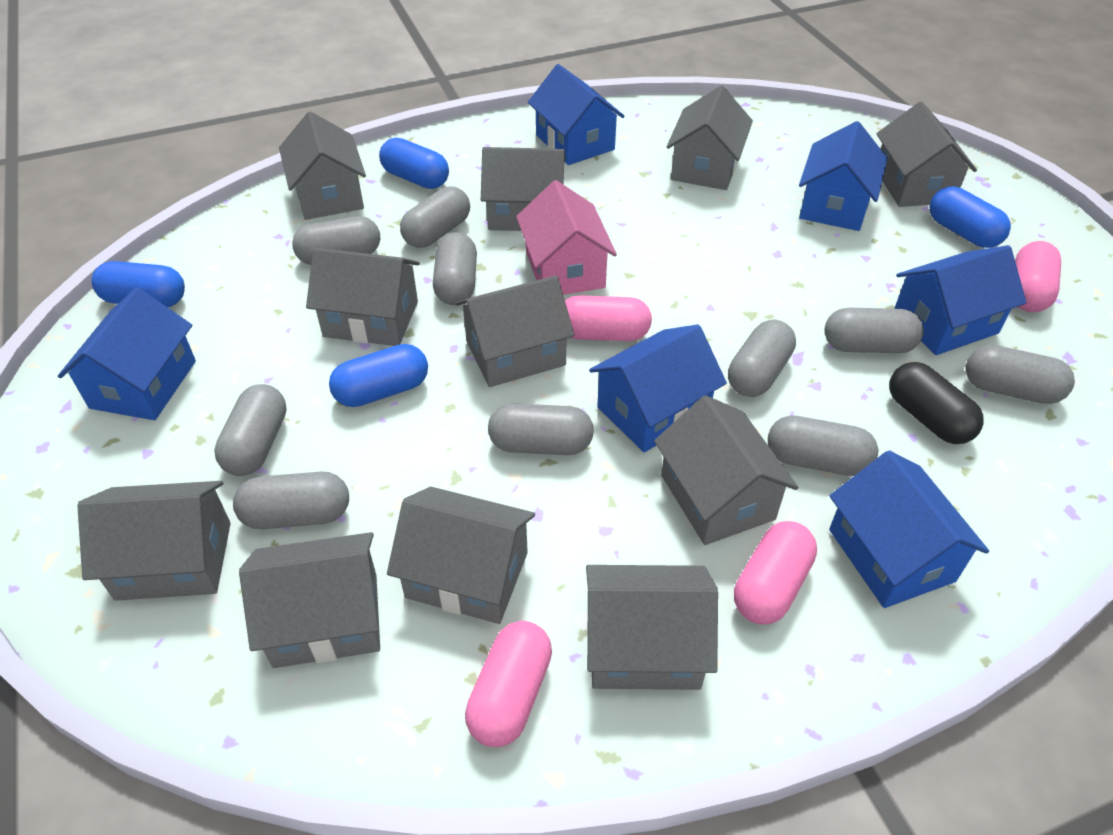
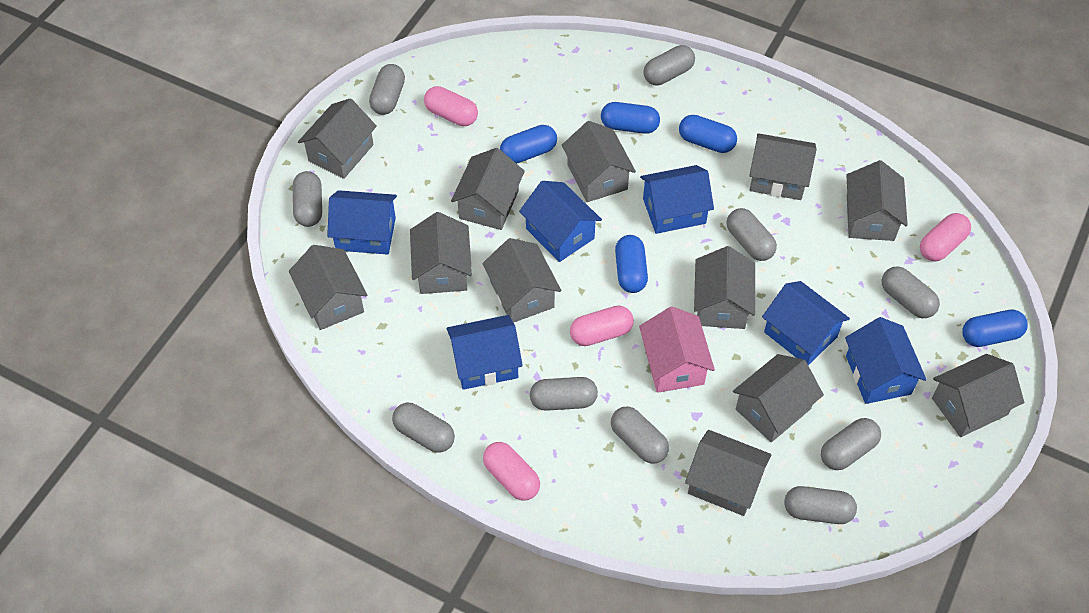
black capsule: 1 -> 0
blue capsule: 4 -> 5
grey house: 11 -> 12

